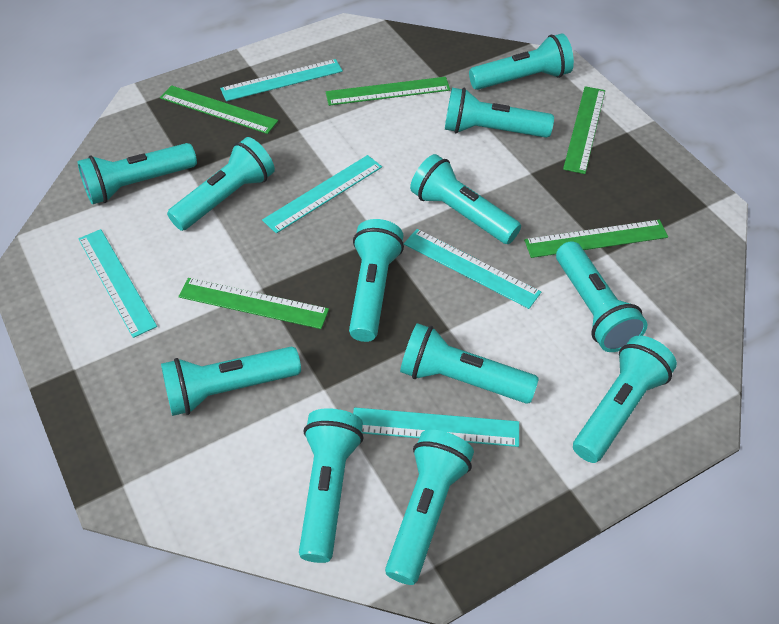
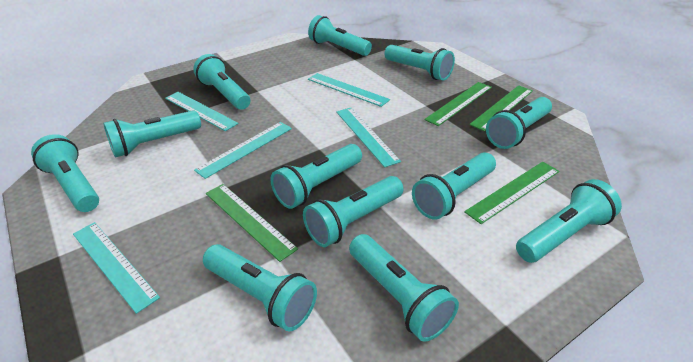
green ruler: 5 -> 4

